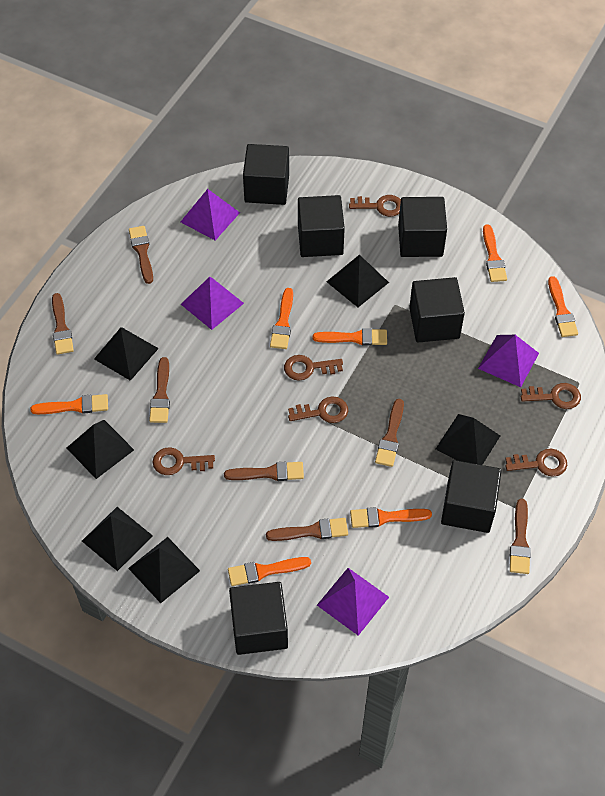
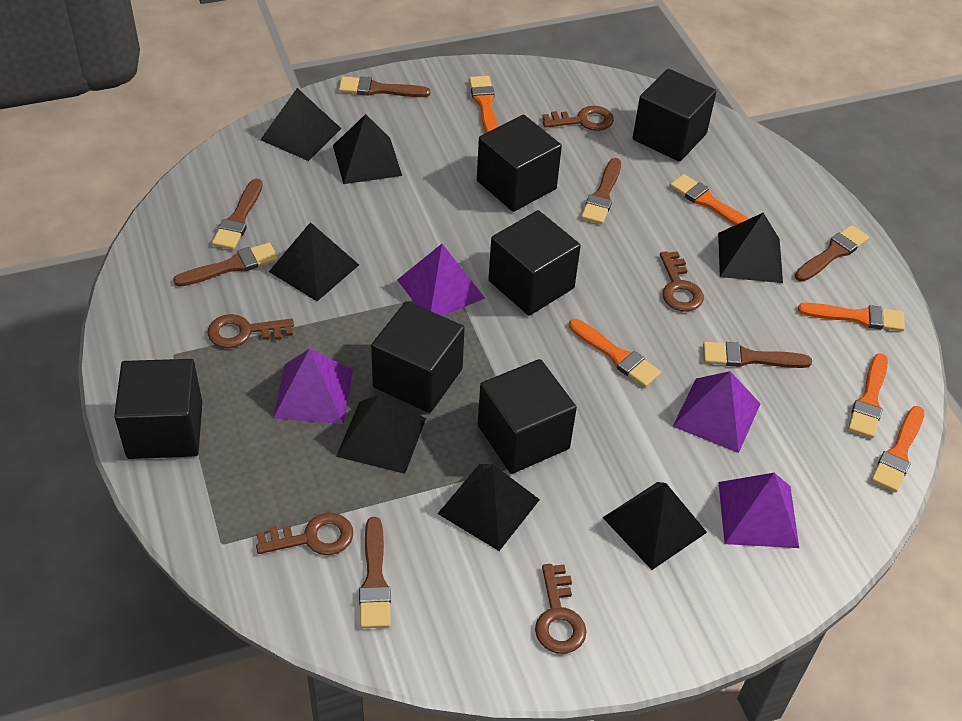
black pyramid: 6 -> 7
brown key: 6 -> 5
orange brush: 7 -> 6

